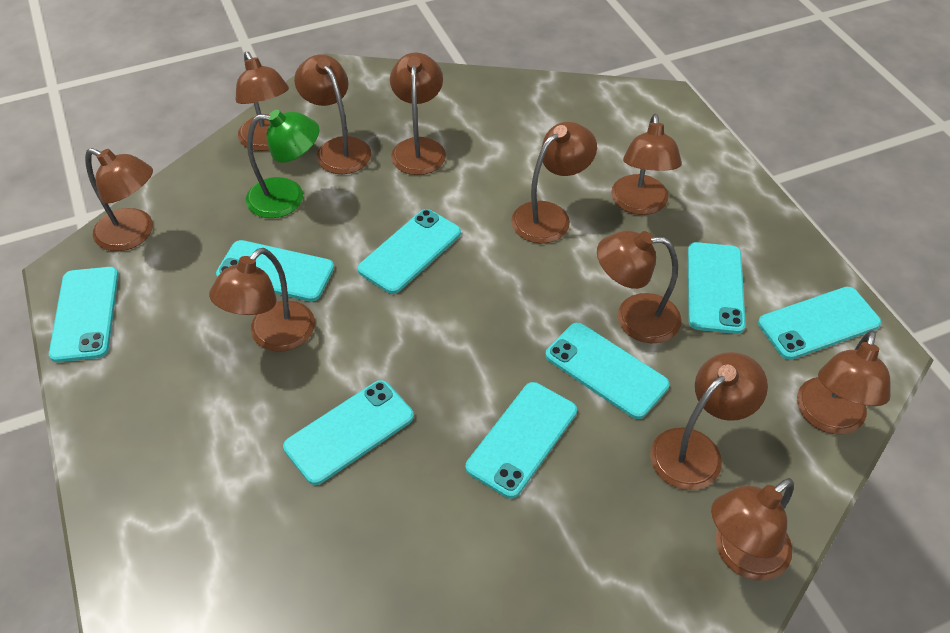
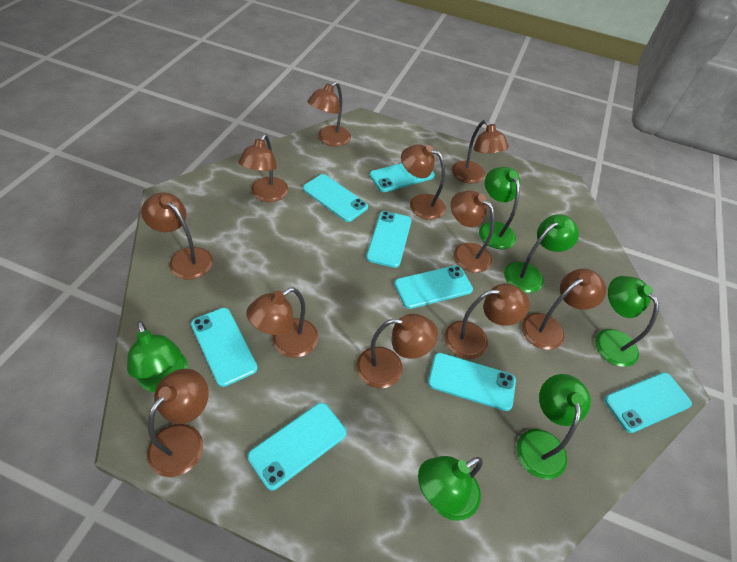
green lamp: 1 -> 6

